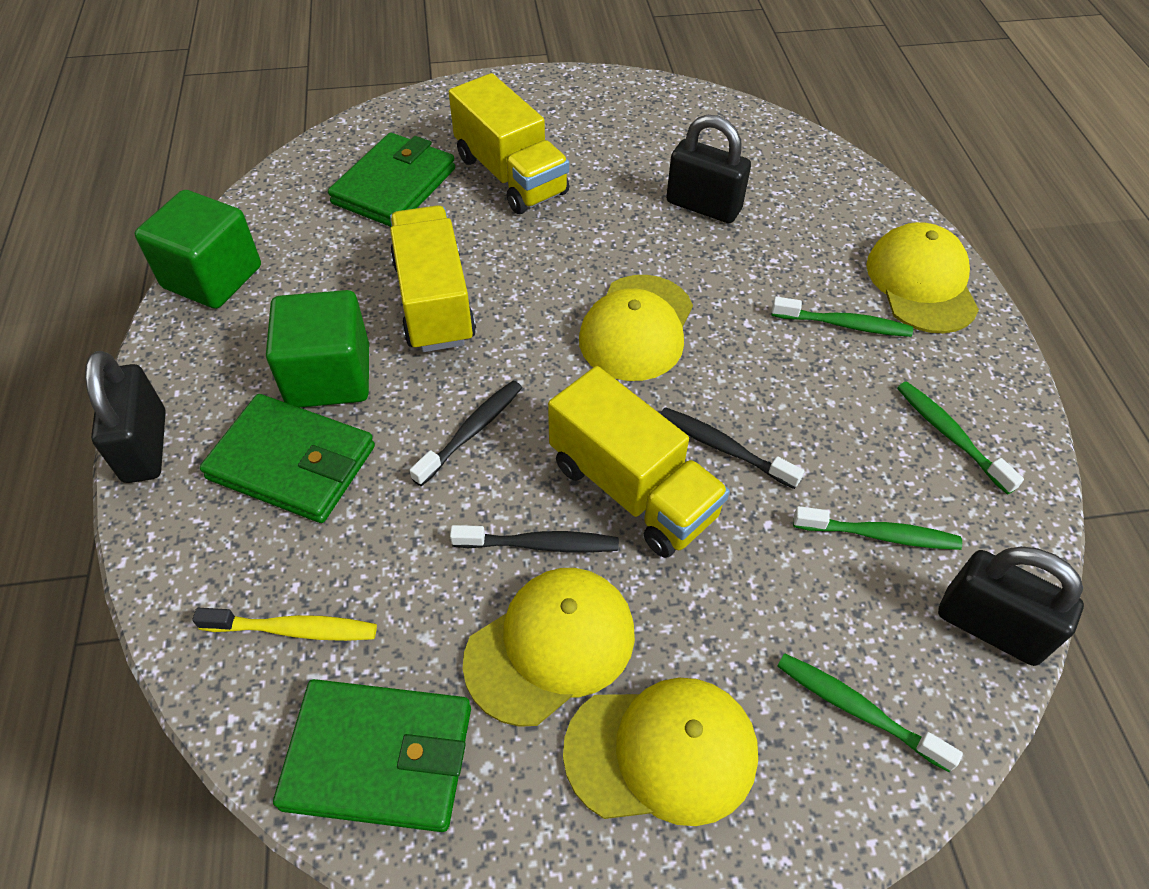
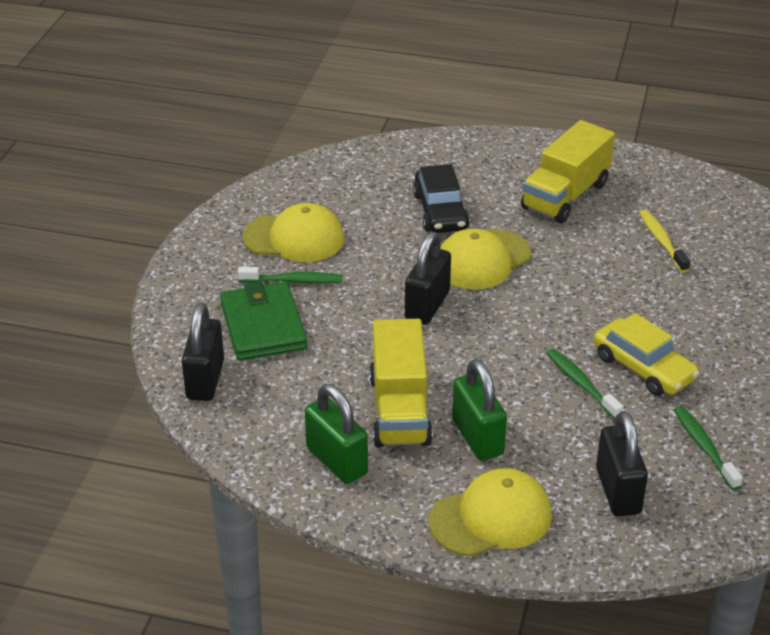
black car: 0 -> 1
black toothbrush: 3 -> 0
green cube: 2 -> 0
green padlock: 0 -> 2
green toothbrush: 4 -> 3
green wallet: 3 -> 1
yellow cap: 4 -> 3
yellow car: 0 -> 1
yellow truck: 3 -> 2

